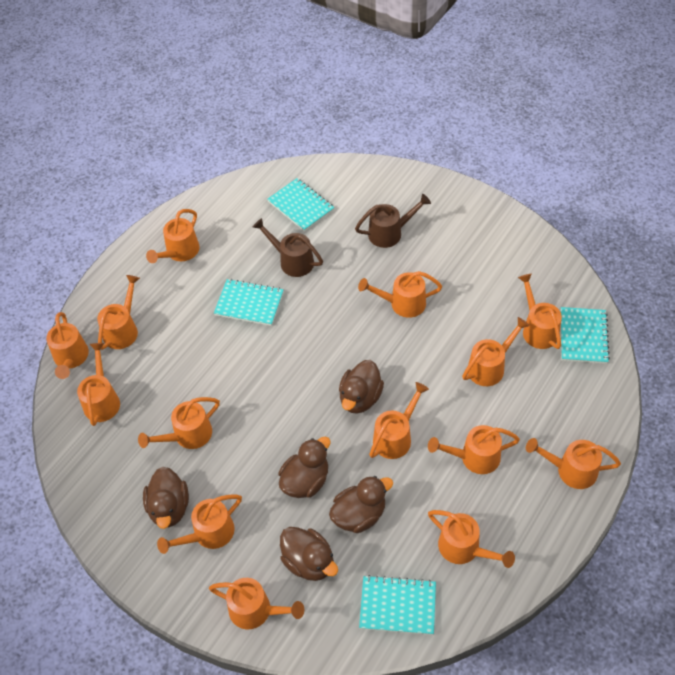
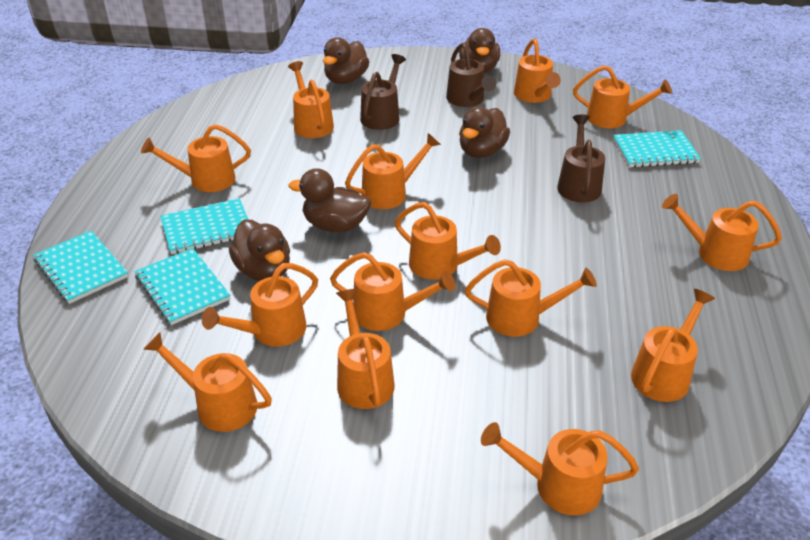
brown watering can: 2 -> 3

